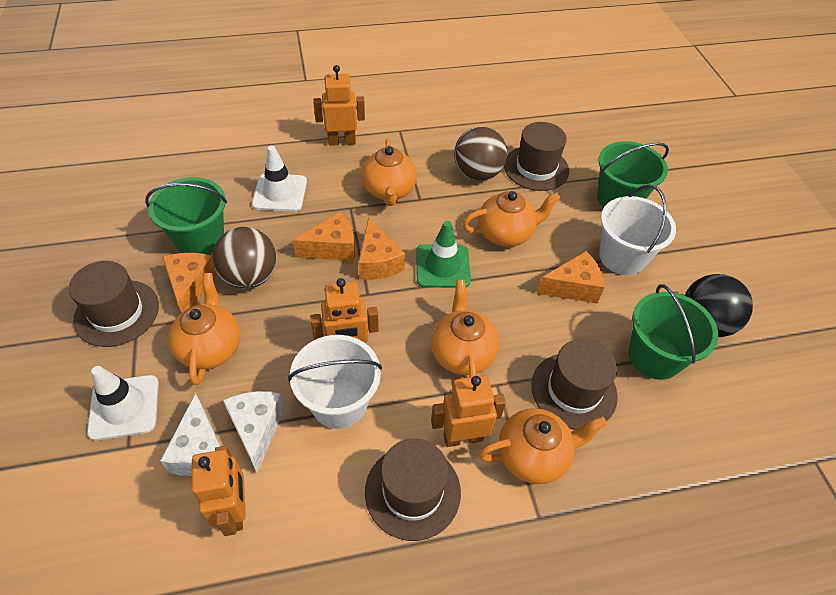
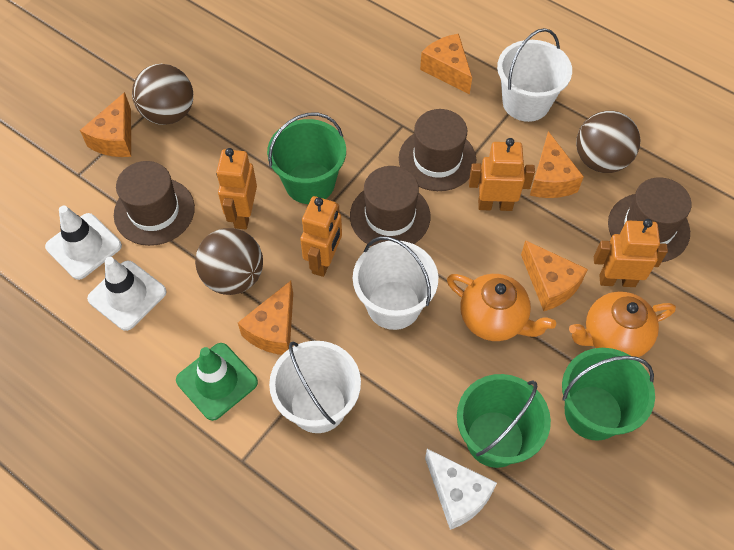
black ball: 1 -> 0
brown ball: 2 -> 3
orange cheese: 4 -> 5
orange teapot: 5 -> 2
white bucket: 2 -> 3
white cheese: 2 -> 1

